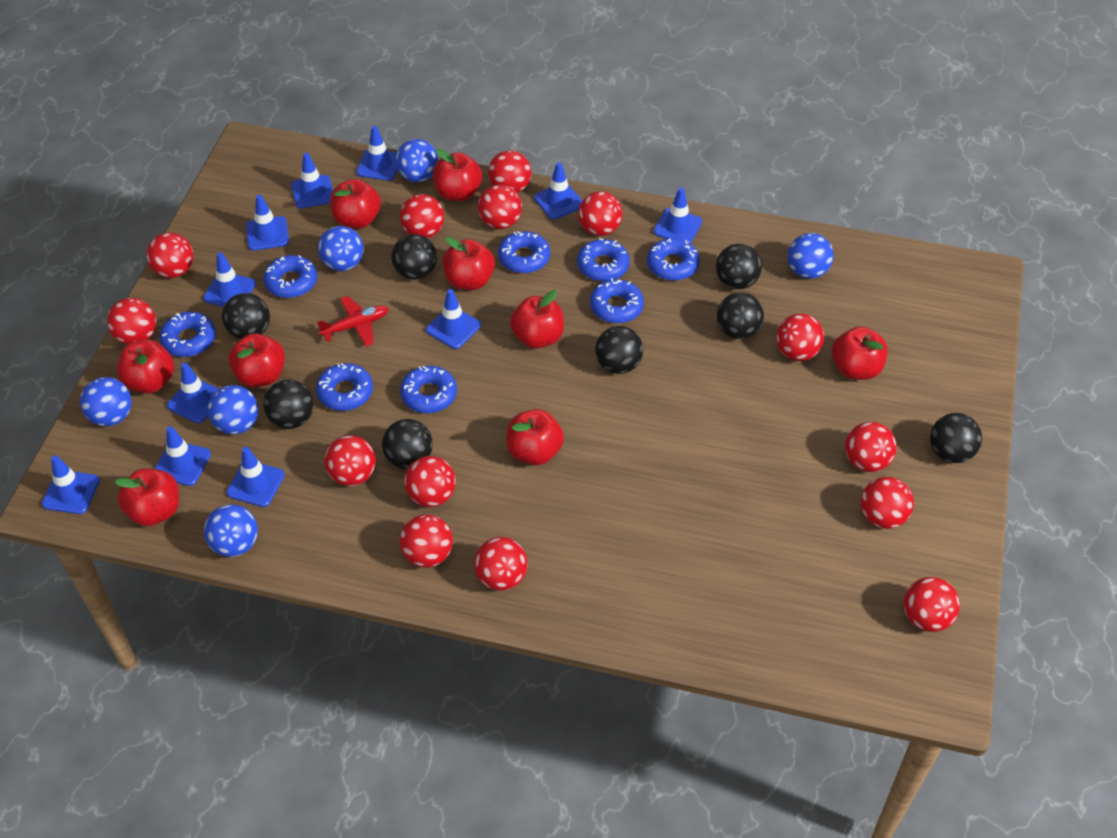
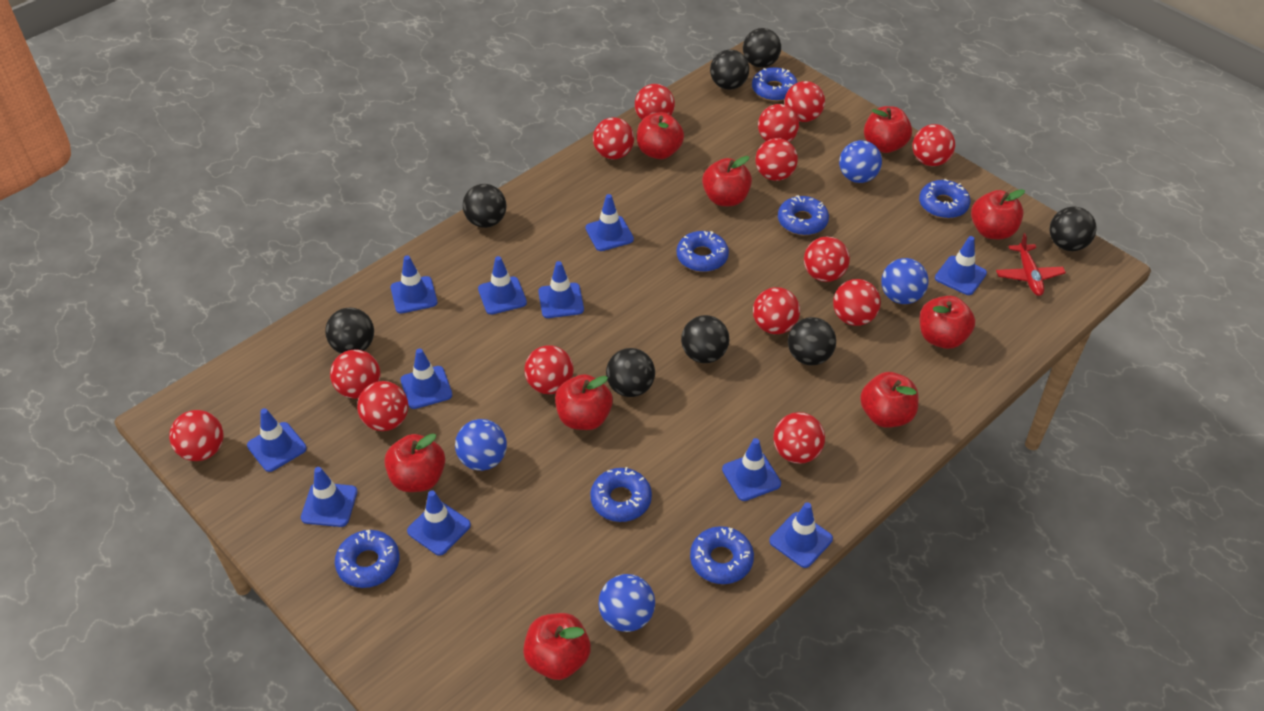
blue ball: 6 -> 4
blue donut: 8 -> 7

